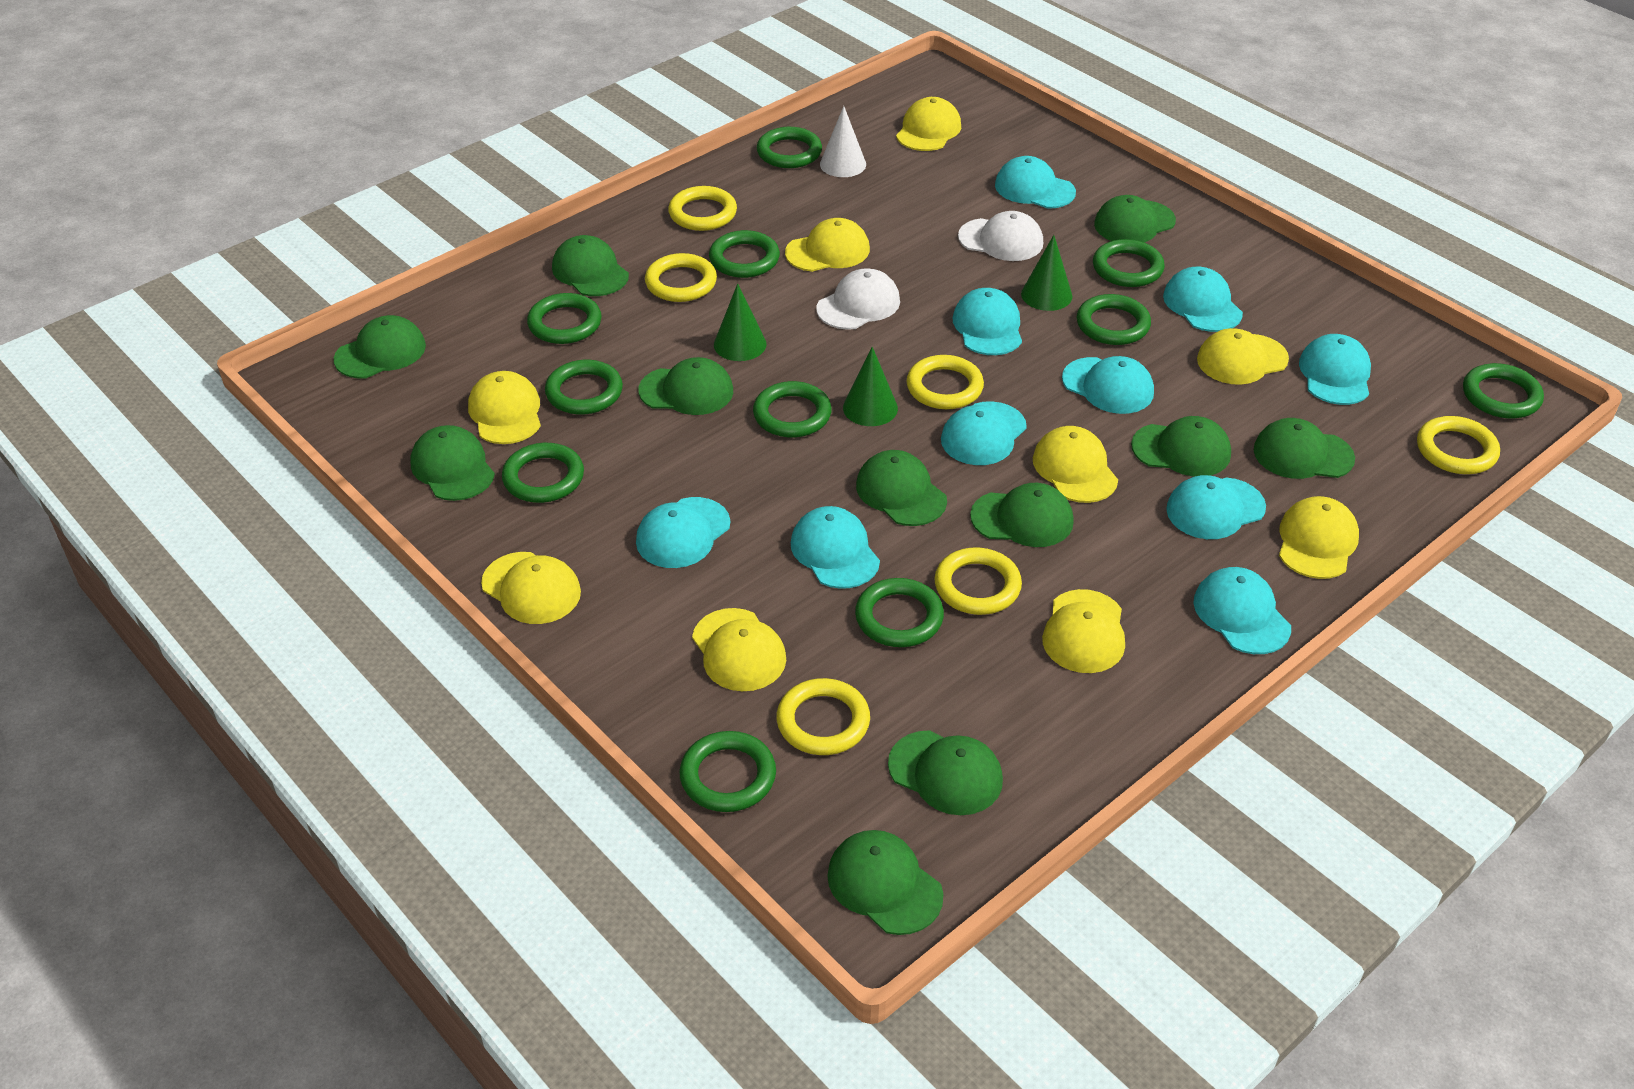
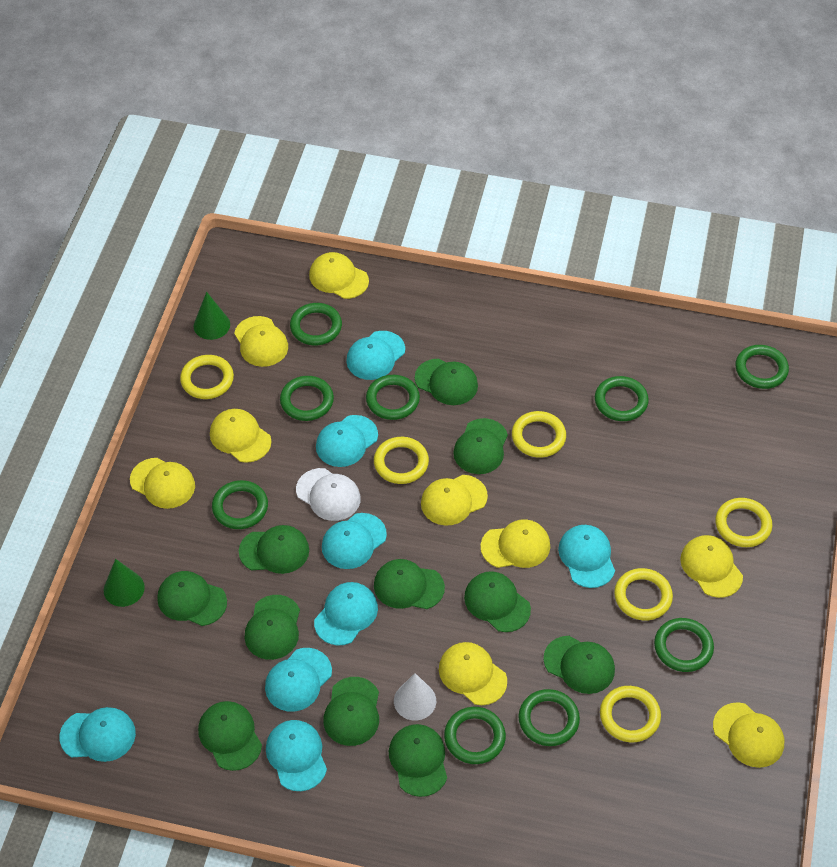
green cone: 3 -> 2
green ring: 11 -> 9
turquoise cap: 10 -> 8
white cap: 2 -> 1

